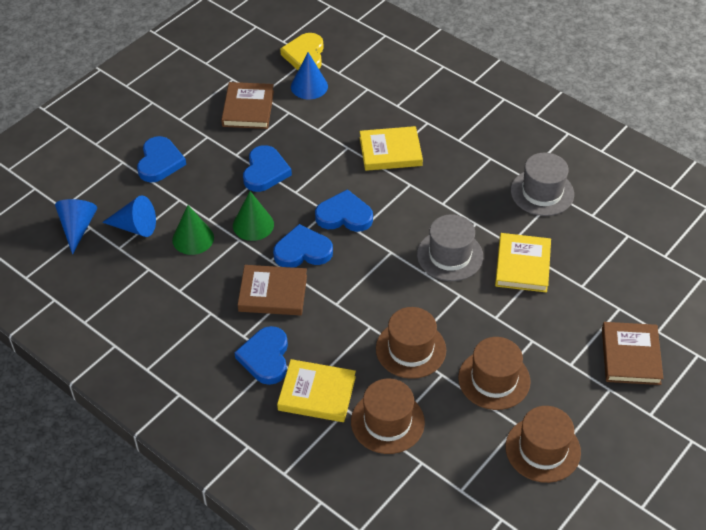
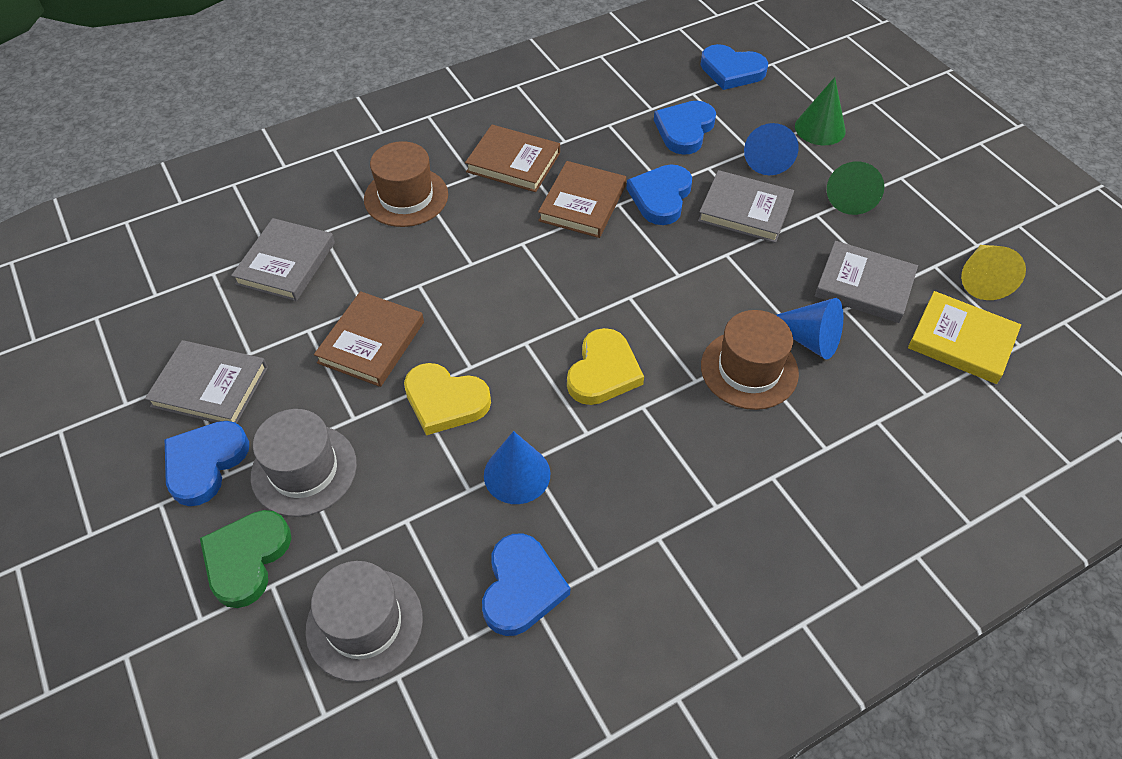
brown hat: 4 -> 2
green heart: 0 -> 1
grey book: 0 -> 4
yellow book: 3 -> 1
yellow cone: 0 -> 1
yellow heart: 1 -> 2

